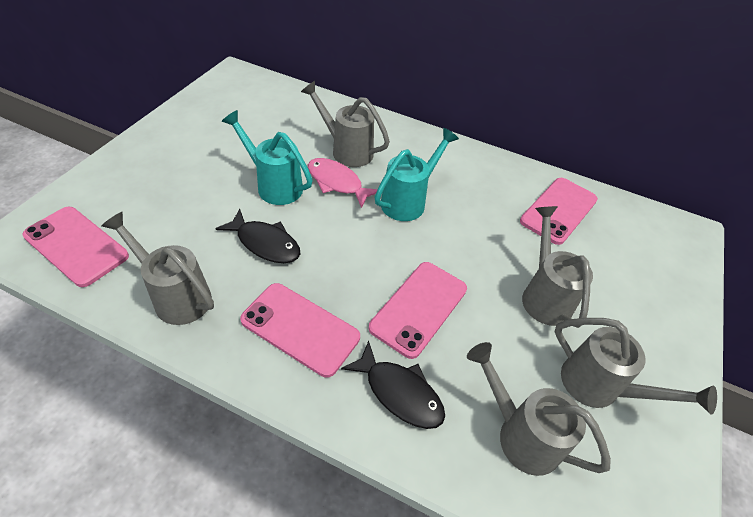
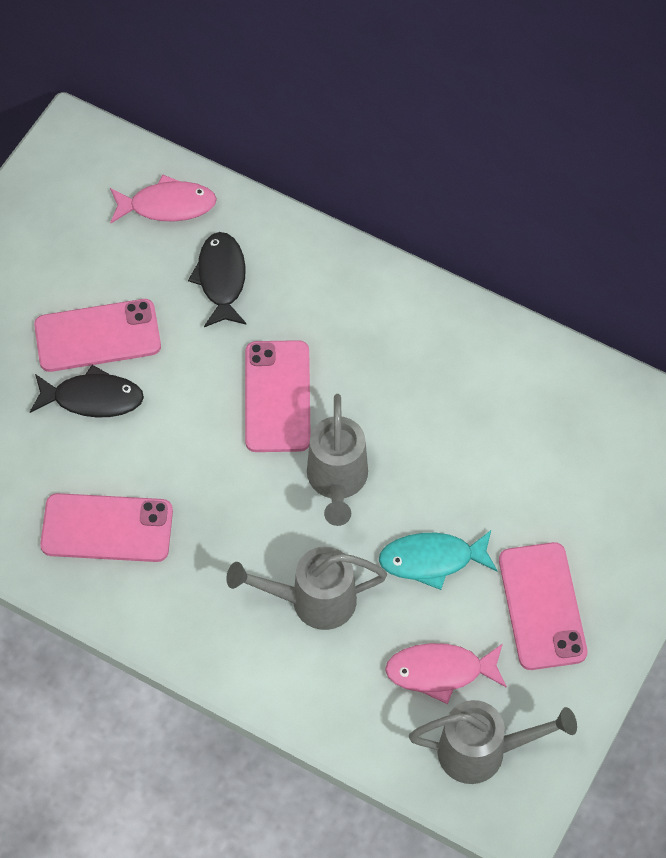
grey watering can: 5 -> 3
pink fish: 1 -> 2
turquoise fish: 0 -> 1
turquoise watering can: 2 -> 0

